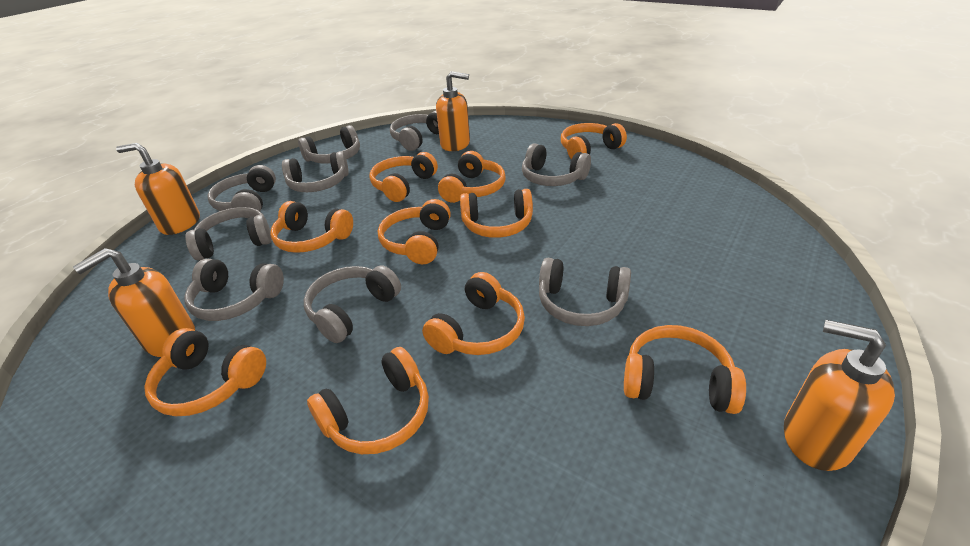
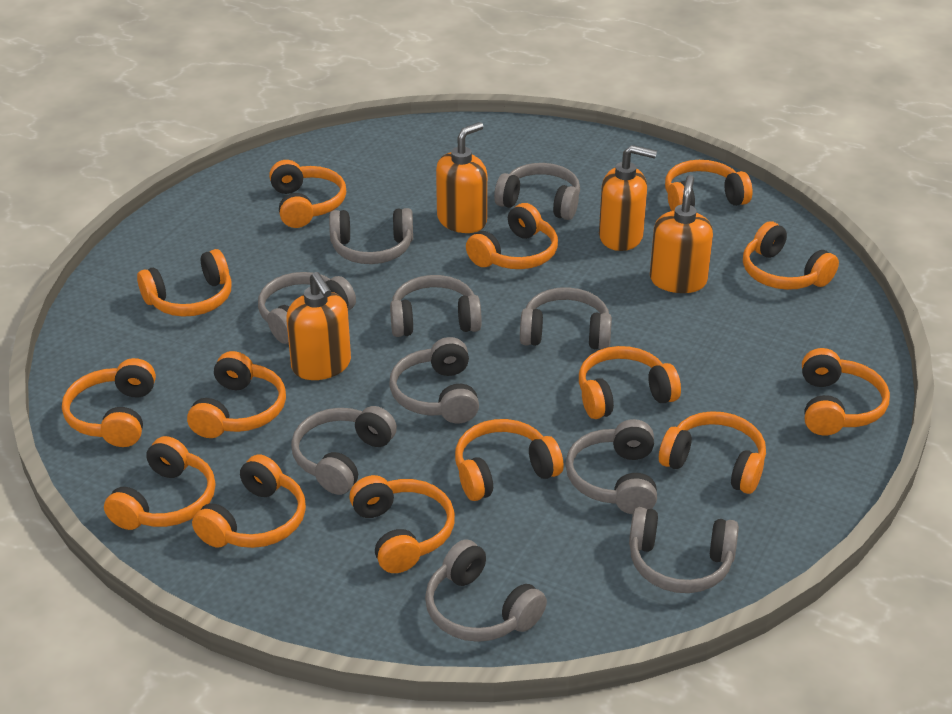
grey headphones: 9 -> 10
orange headphones: 10 -> 14

